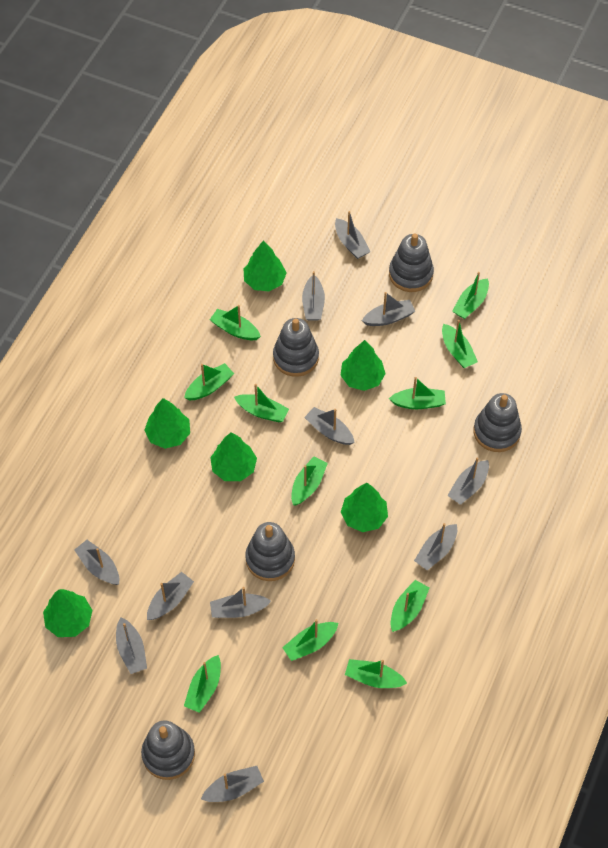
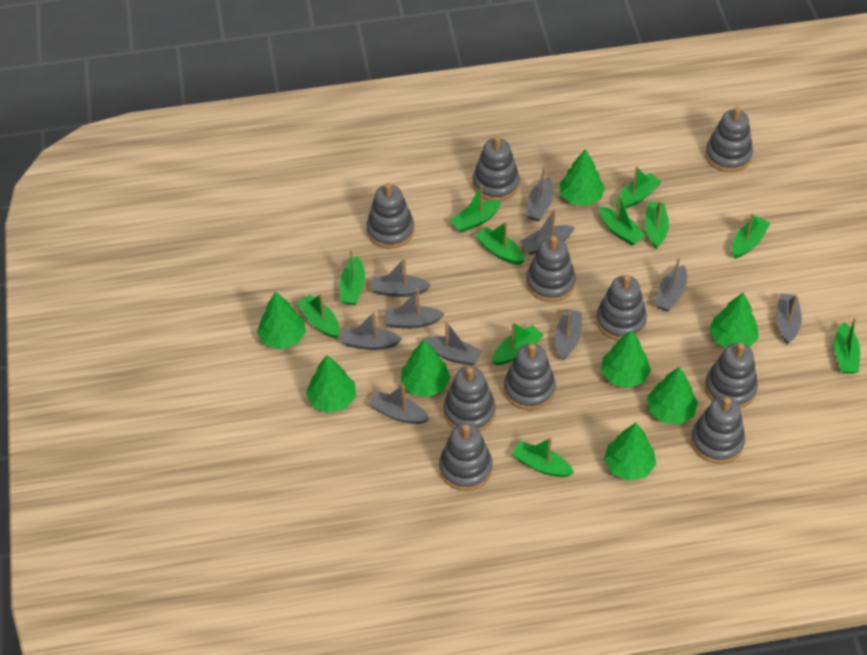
green tree: 6 -> 8
grey boat: 11 -> 10
grey stacking toy: 5 -> 10

